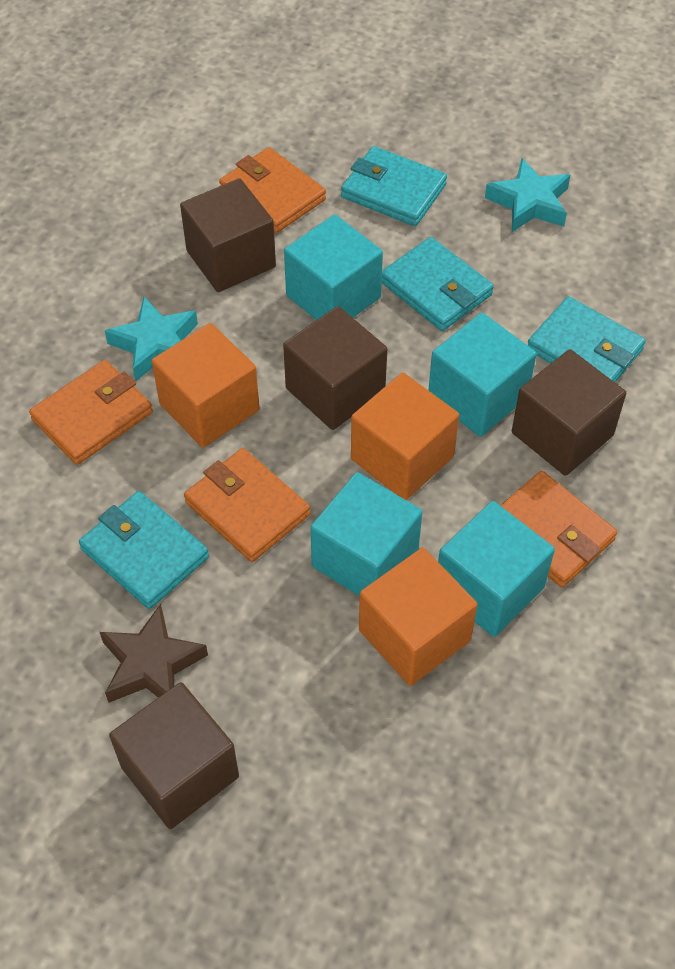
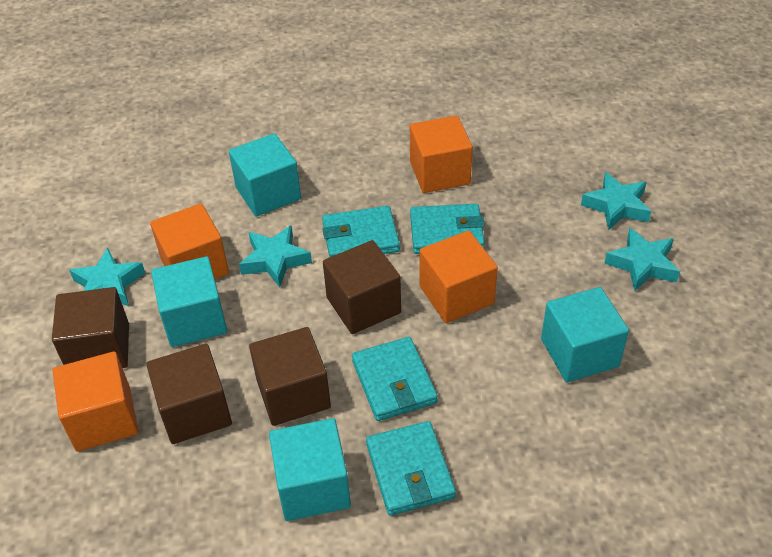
brown star: 1 -> 0
orange cube: 3 -> 4
orange wallet: 4 -> 0
turquoise star: 2 -> 4

